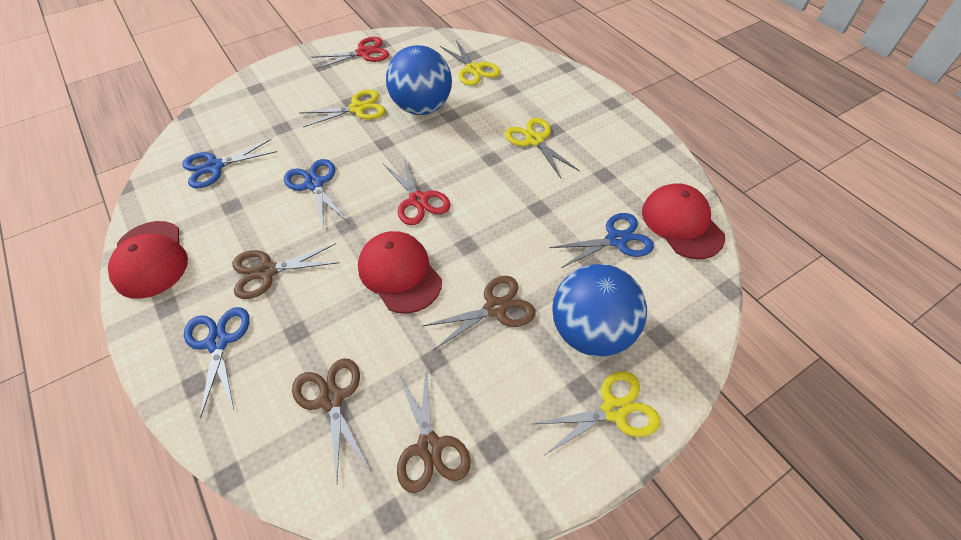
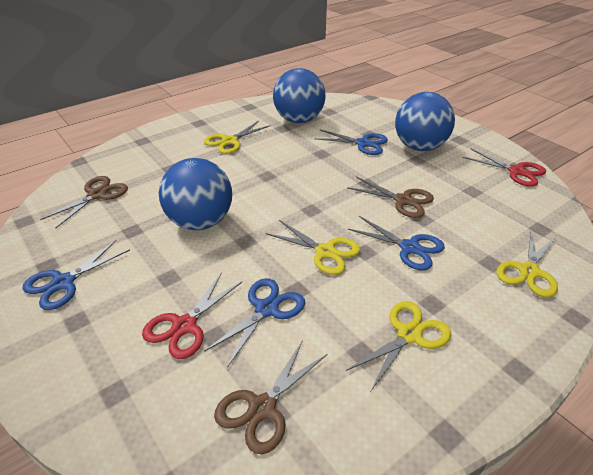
blue ball: 2 -> 3
brown scissors: 4 -> 3
red cap: 3 -> 0

